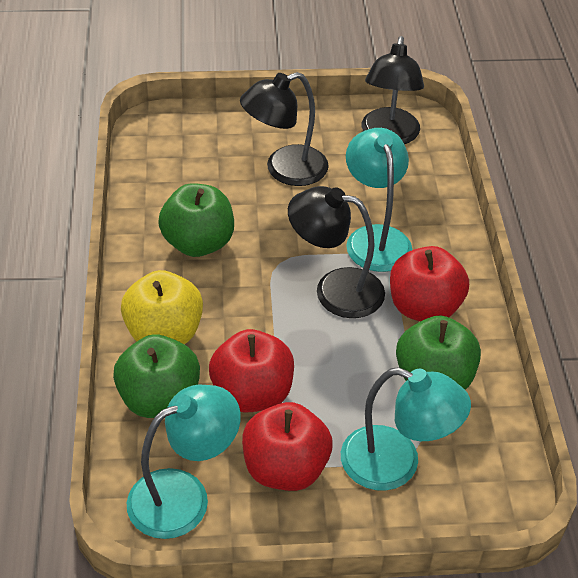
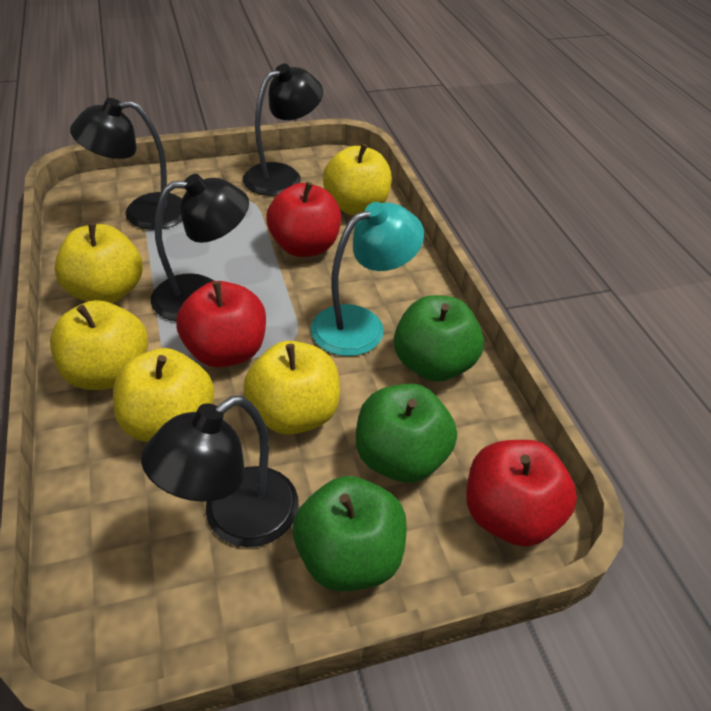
black lamp: 3 -> 4
turquoise lamp: 3 -> 1
yellow apple: 1 -> 5

